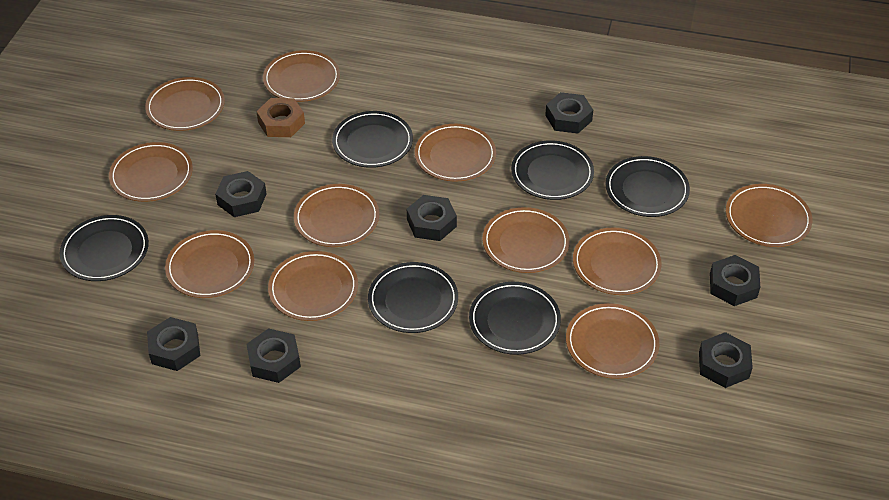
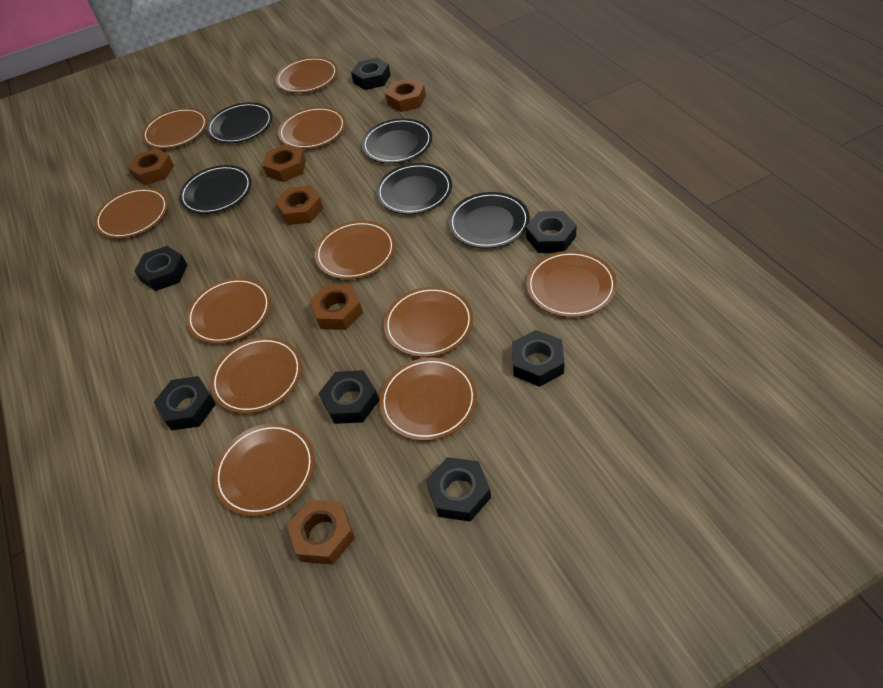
black plate: 6 -> 5
brown nut: 1 -> 6

